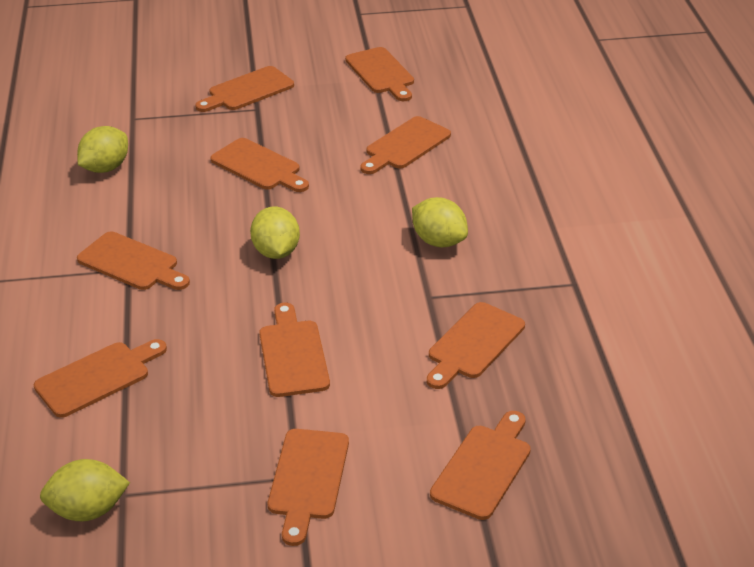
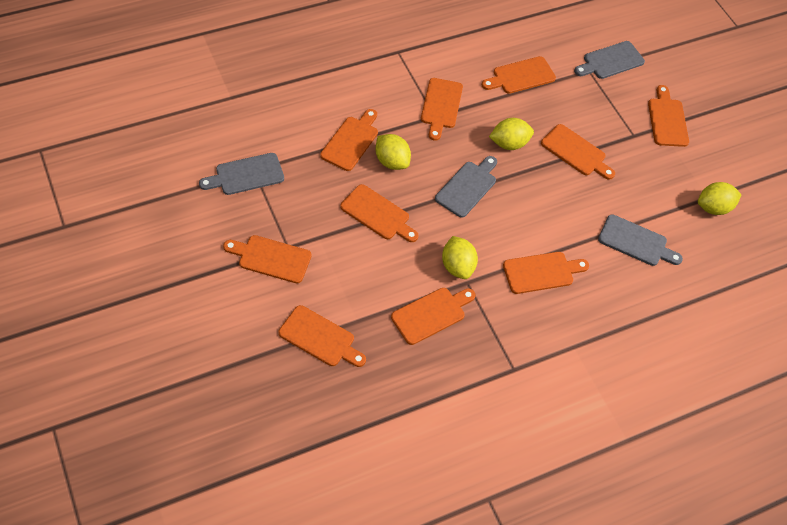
grey cutting board: 0 -> 4

